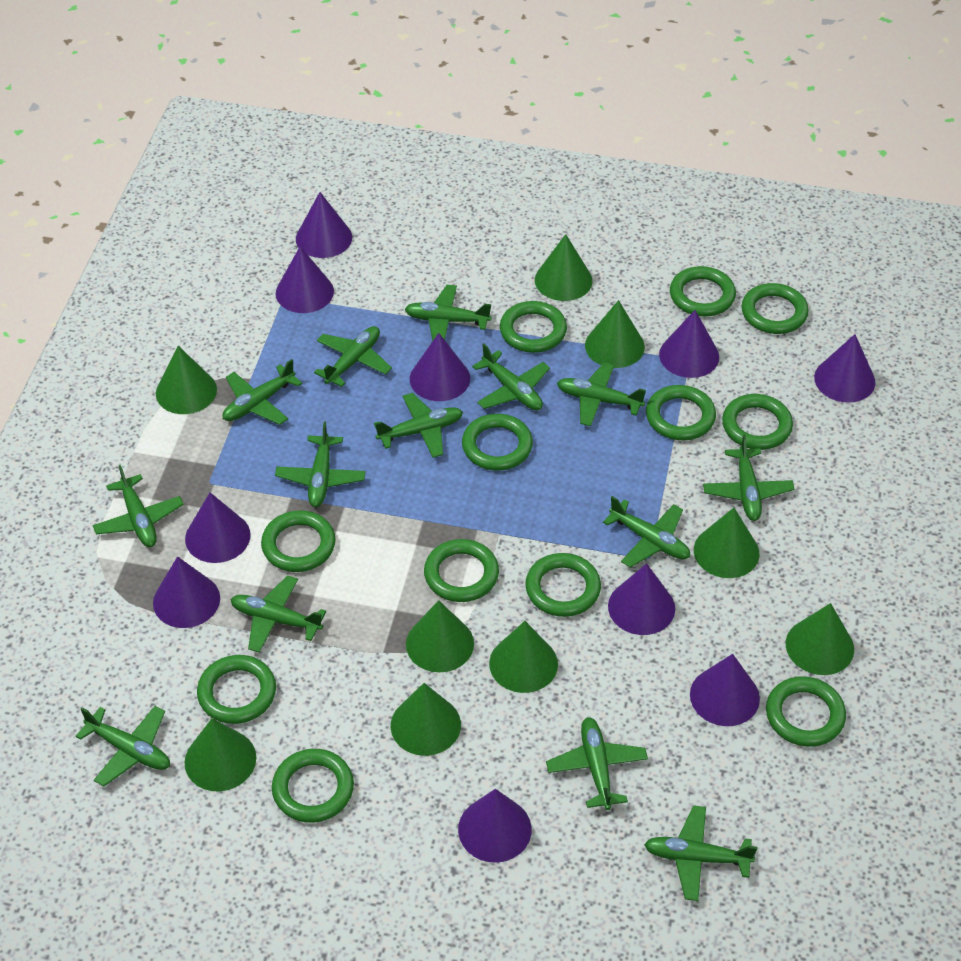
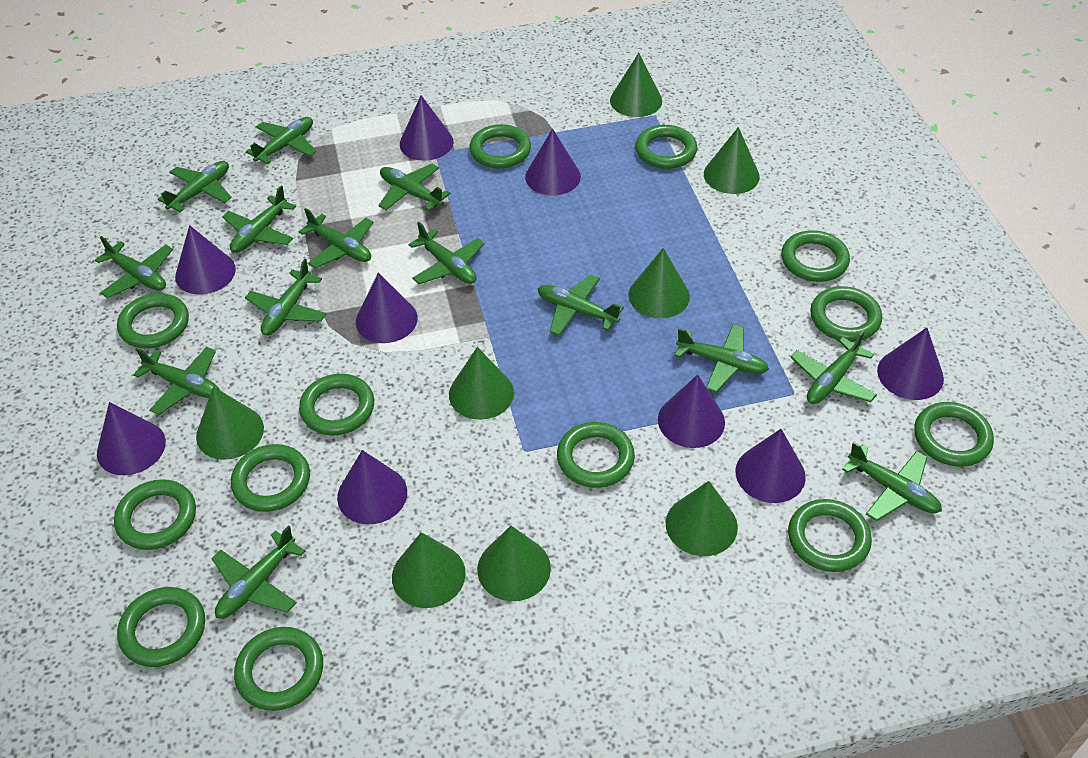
green cone: 9 -> 8
green ring: 12 -> 13
purple cone: 10 -> 9

